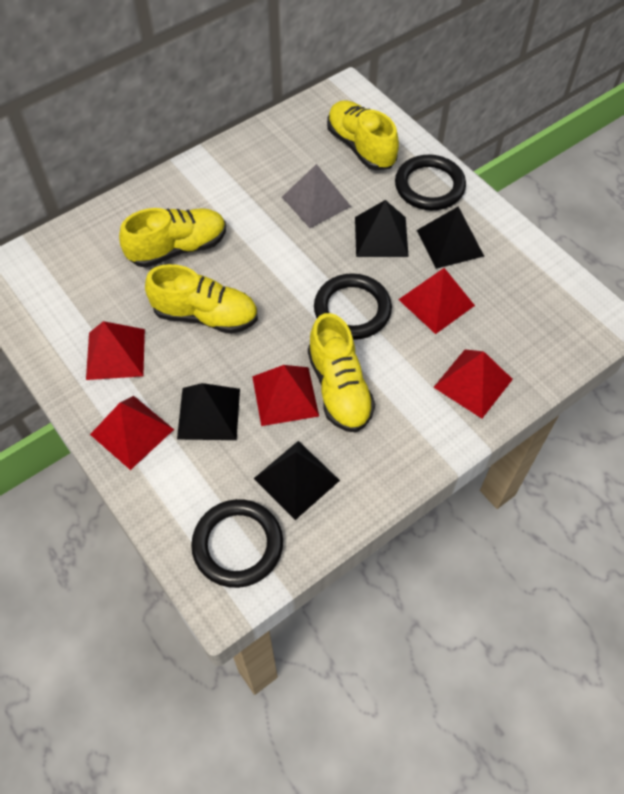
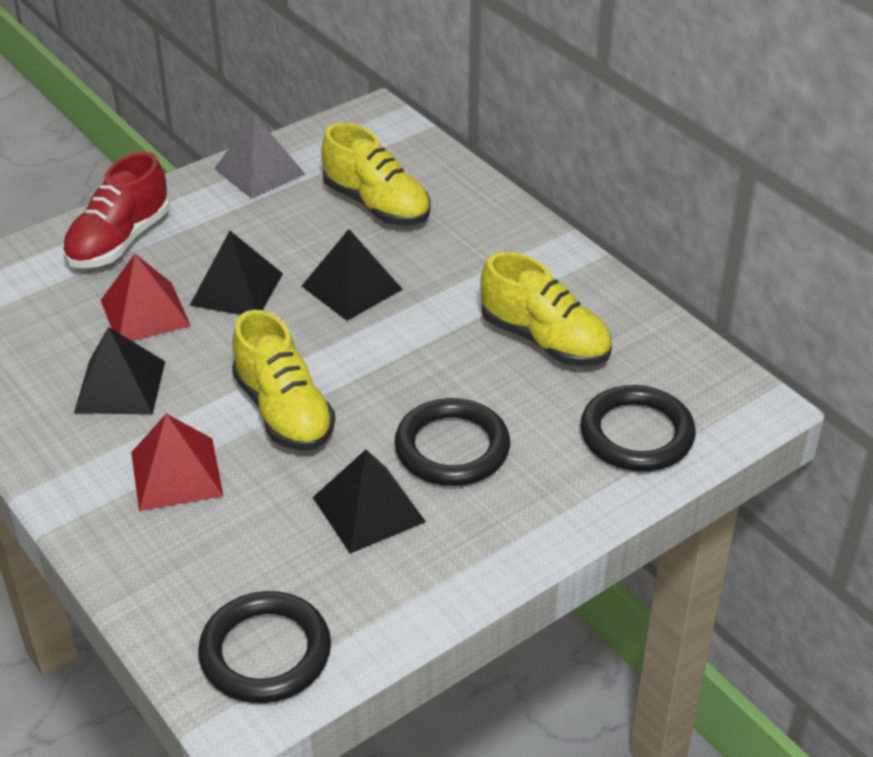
red pyramid: 5 -> 2
red shoe: 0 -> 1
yellow shoe: 4 -> 3

